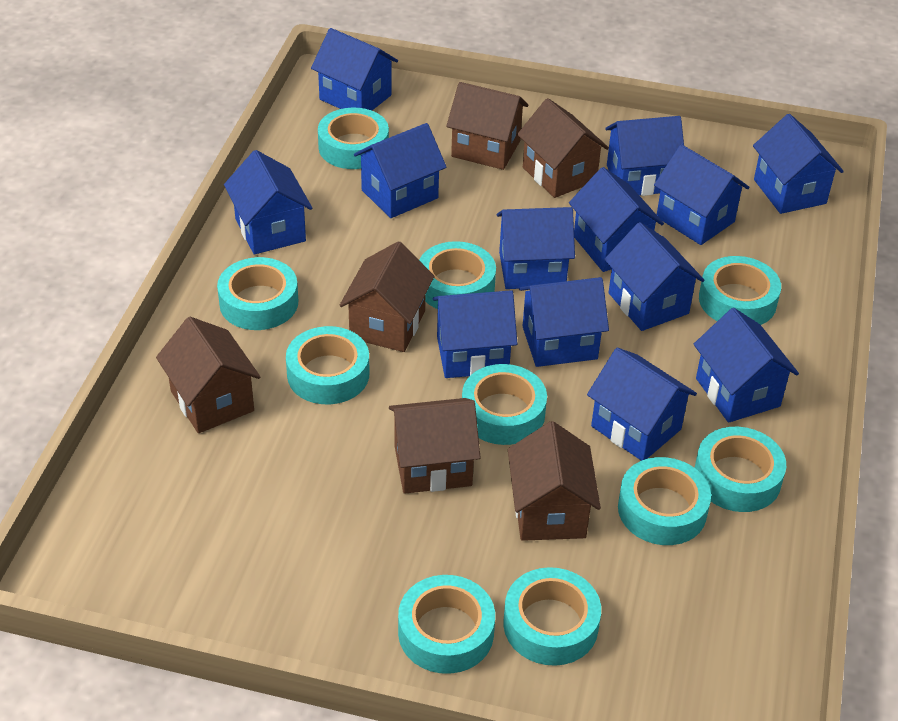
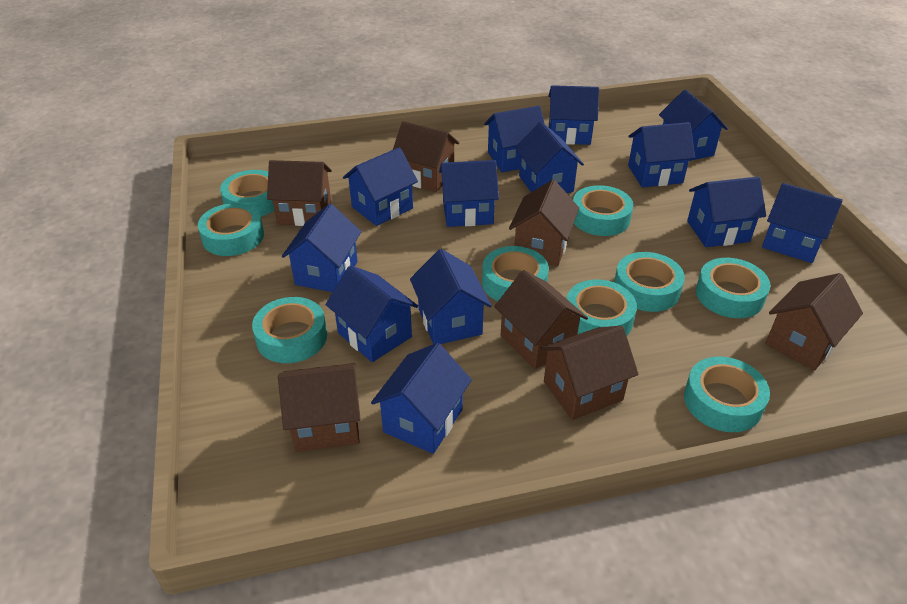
brown house: 6 -> 7
turquoise tape: 10 -> 9

